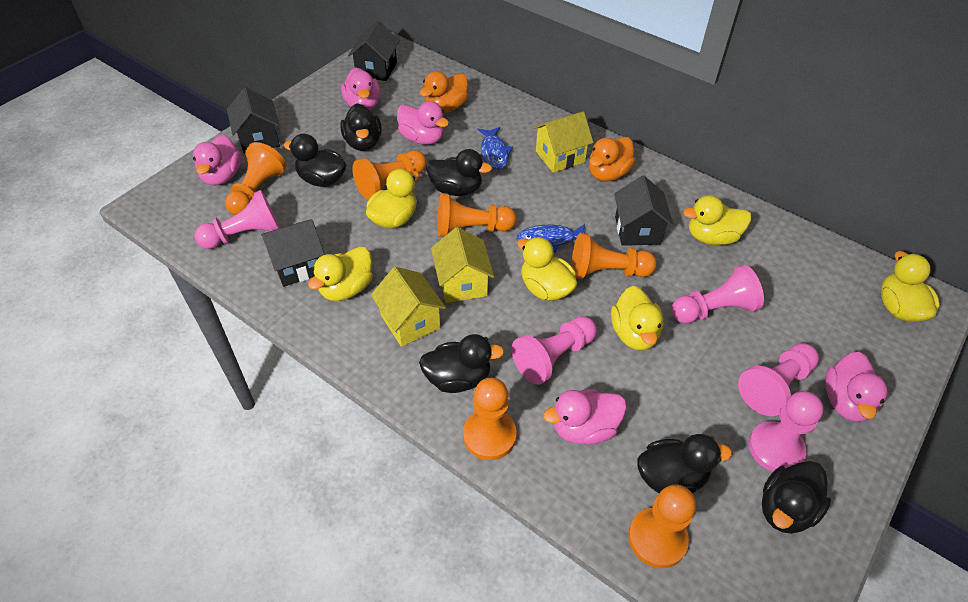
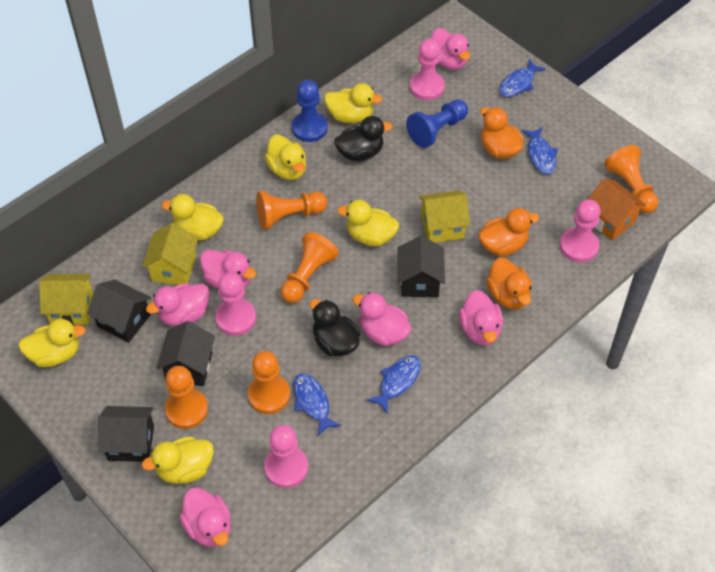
black duck: 6 -> 2
blue fish: 2 -> 4
blue pawn: 0 -> 2
orange duck: 2 -> 3
orange house: 0 -> 1
orange pawn: 6 -> 5
pink duck: 5 -> 6
pink pawn: 5 -> 4

